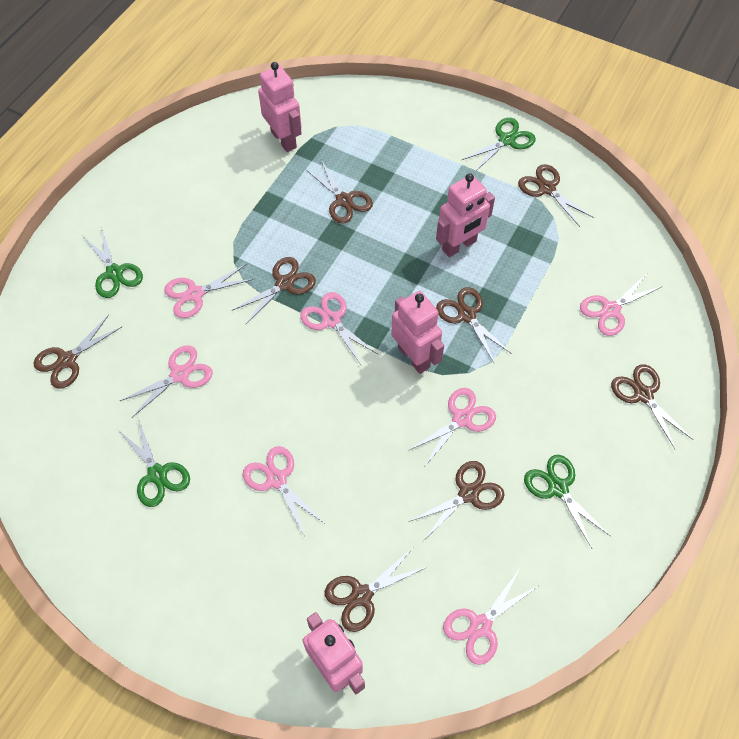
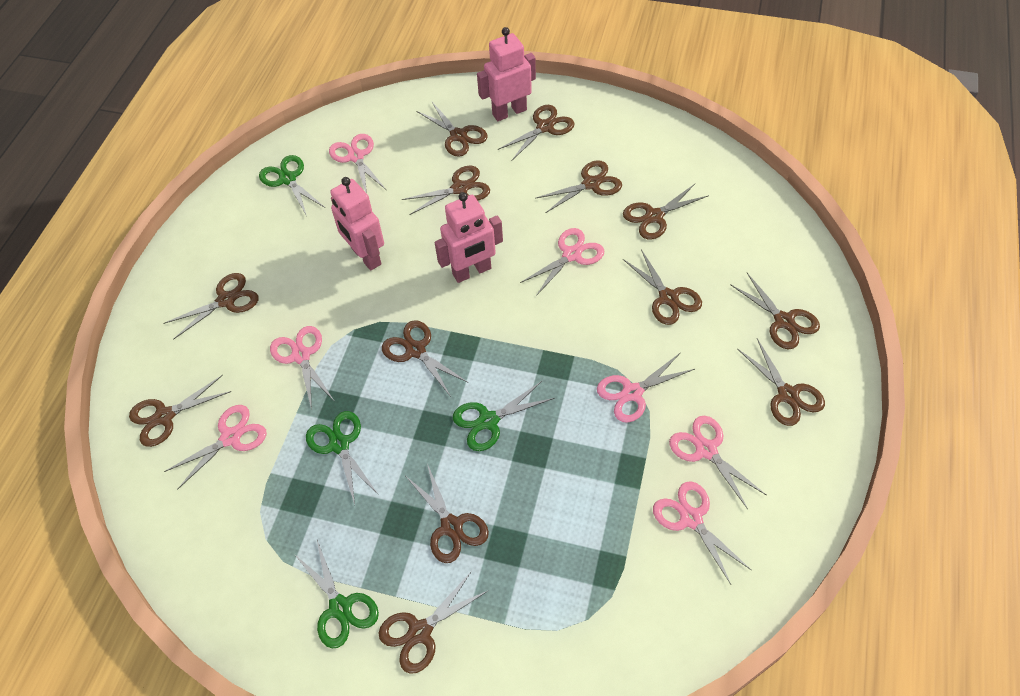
brown scissors: 8 -> 13
pink robot: 4 -> 3

